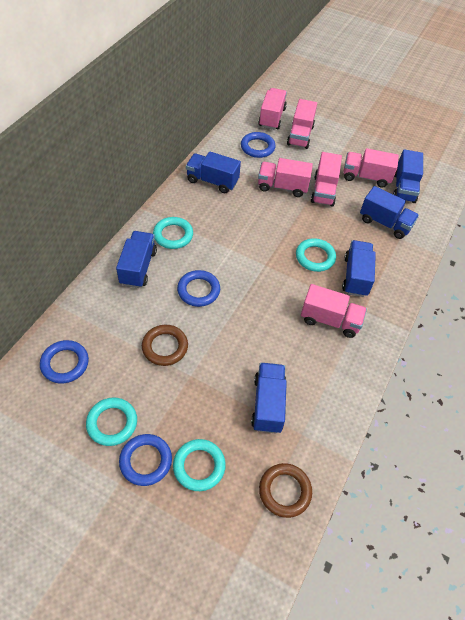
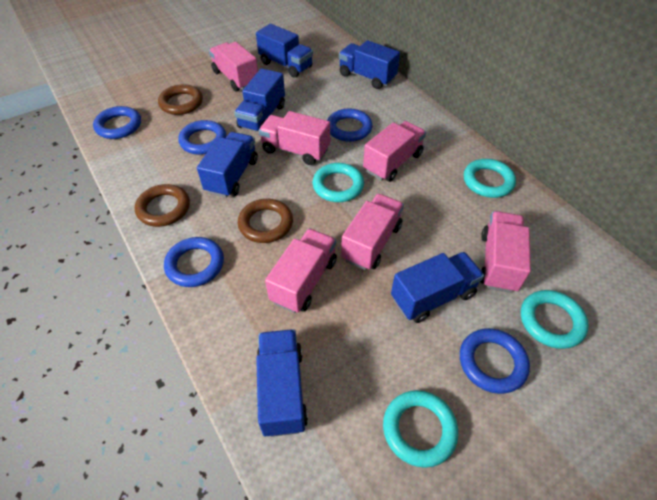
blue ring: 4 -> 5
brown ring: 2 -> 3

